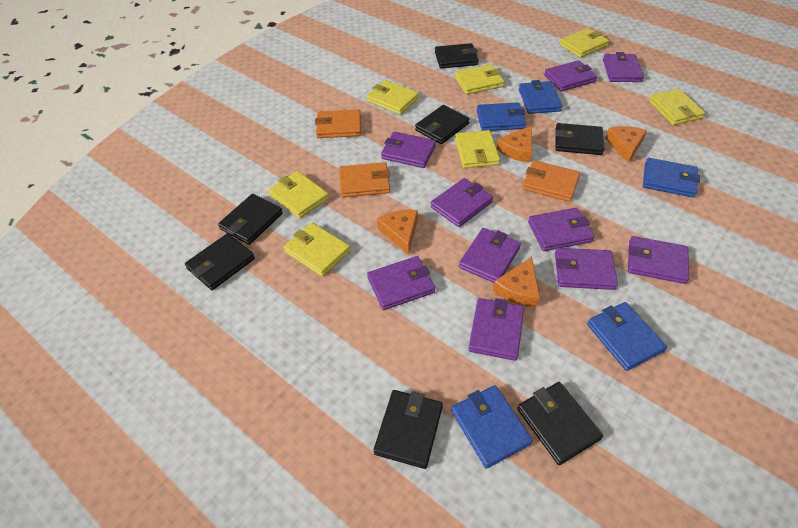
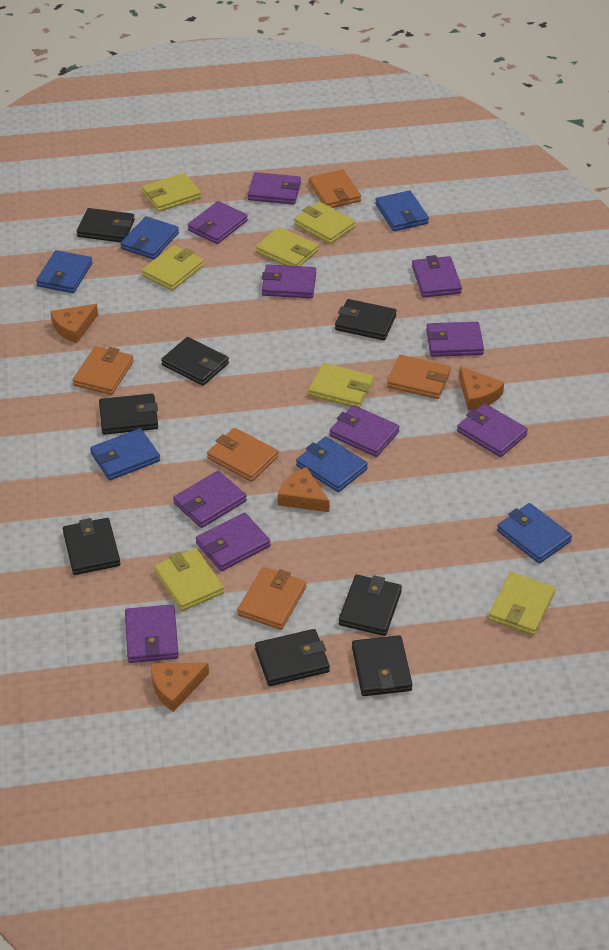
black wallet: 7 -> 8
blue wallet: 5 -> 6
orange wallet: 3 -> 5

